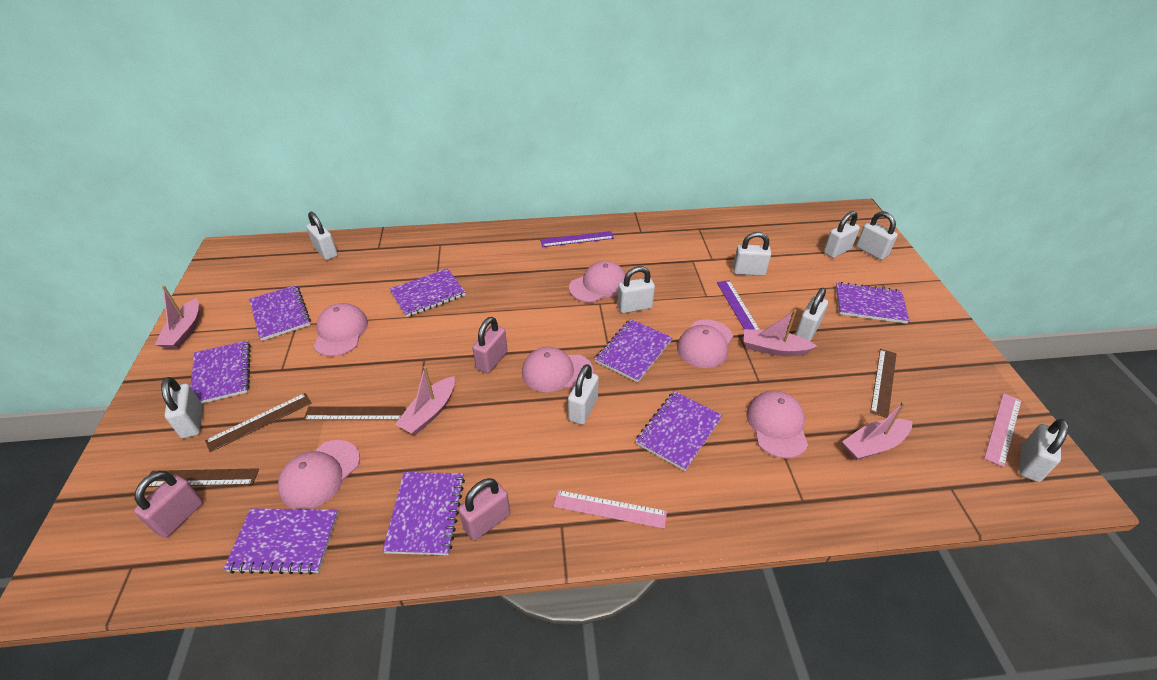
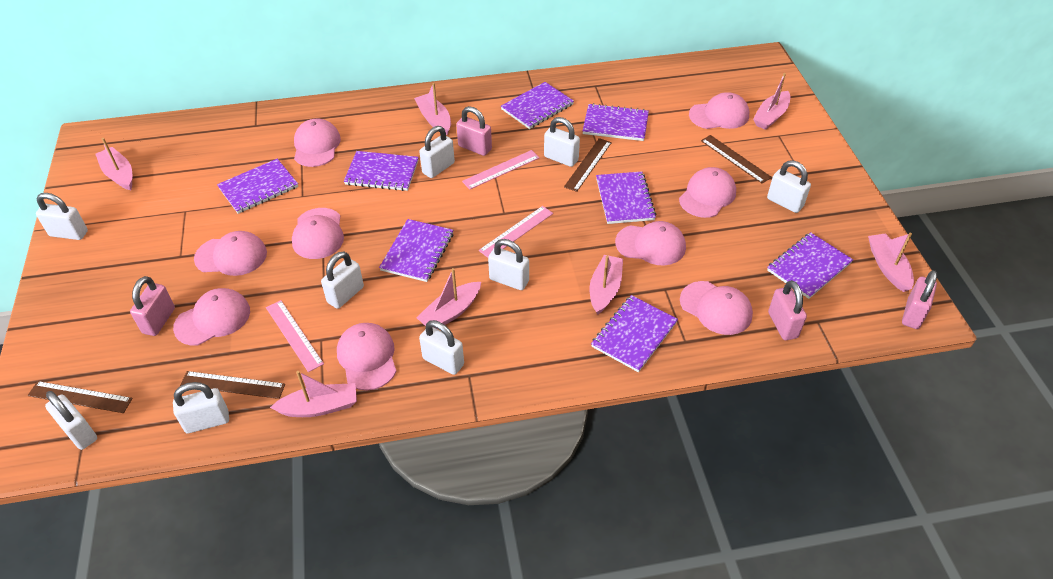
pink boat: 4 -> 7
pink cap: 6 -> 9
pink padlock: 3 -> 4
pink ruler: 2 -> 3
purple ruler: 2 -> 0

